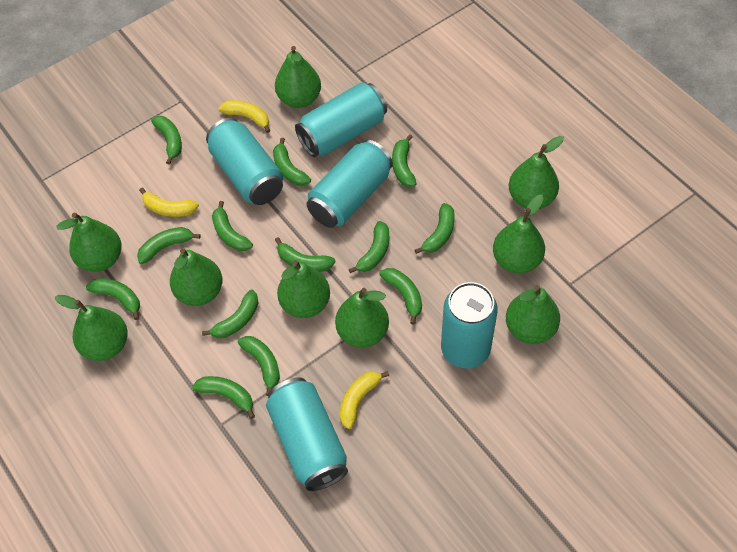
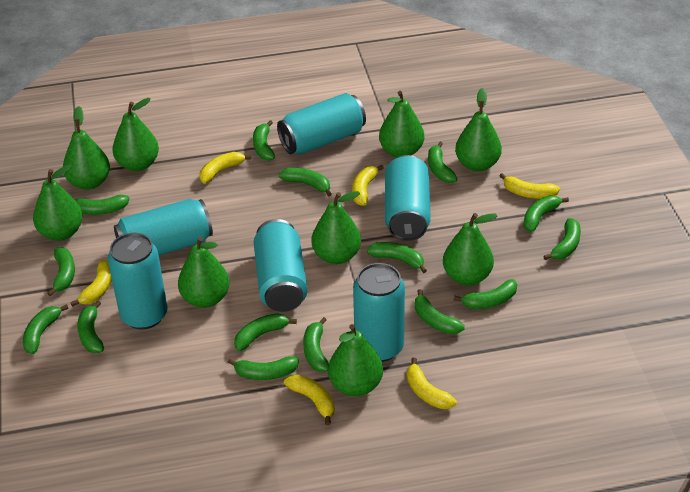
green banana: 13 -> 15
turquoise can: 5 -> 6
yellow banana: 3 -> 6

